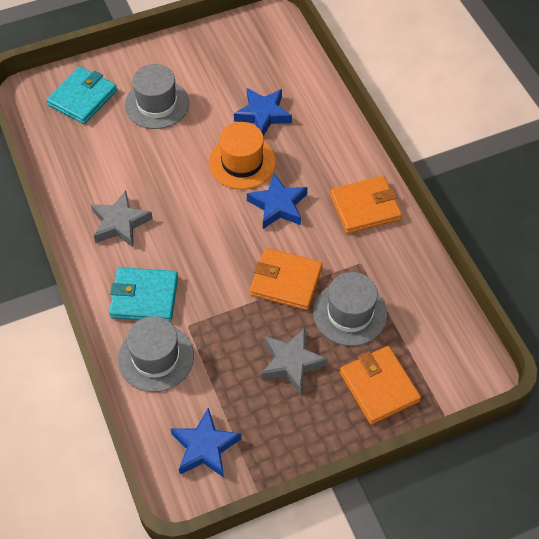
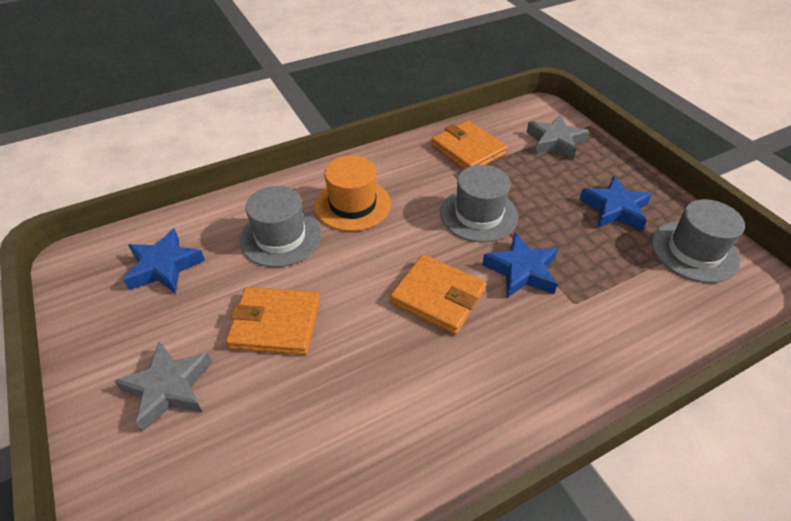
turquoise wallet: 2 -> 0

